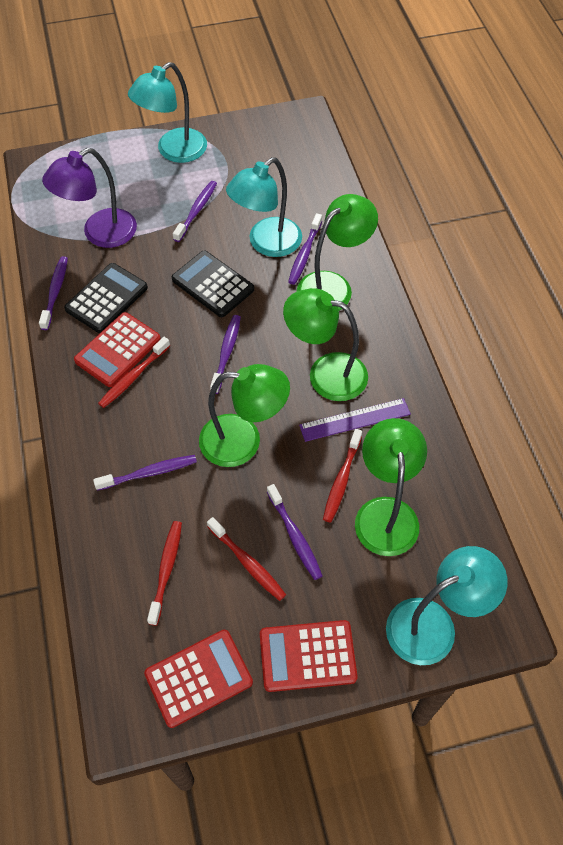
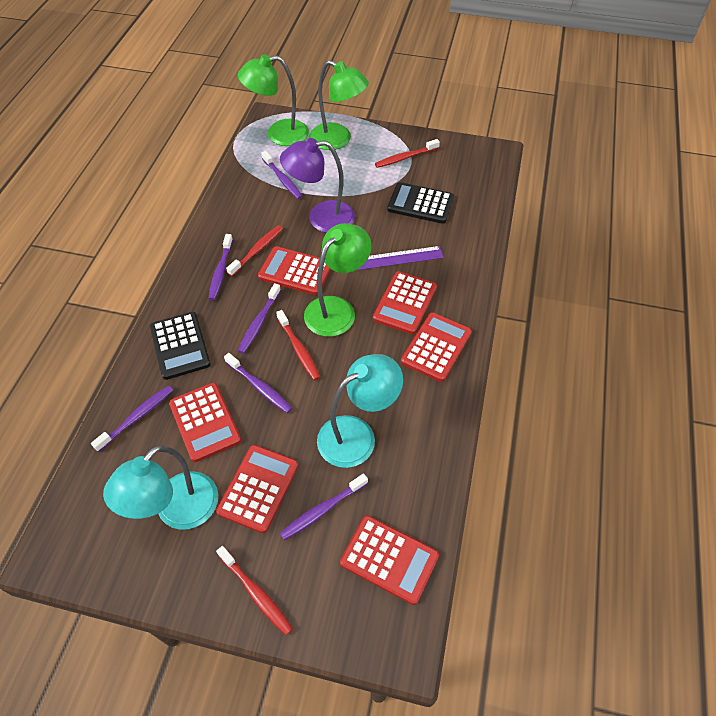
green lamp: 4 -> 3
red calculator: 3 -> 6
turquoise lamp: 3 -> 2

